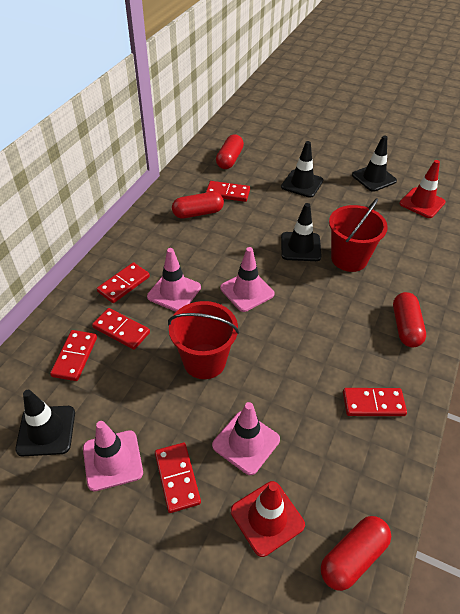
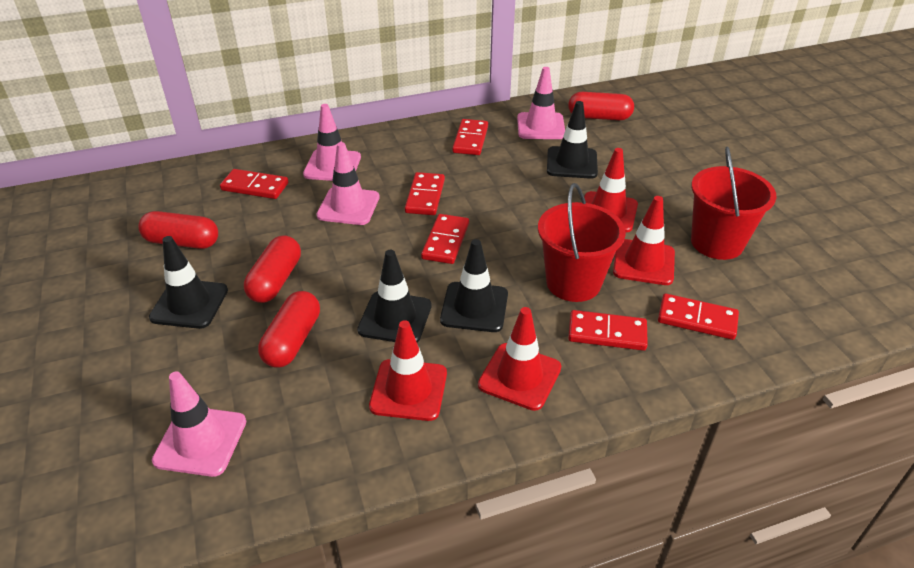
red traffic cone: 2 -> 4

